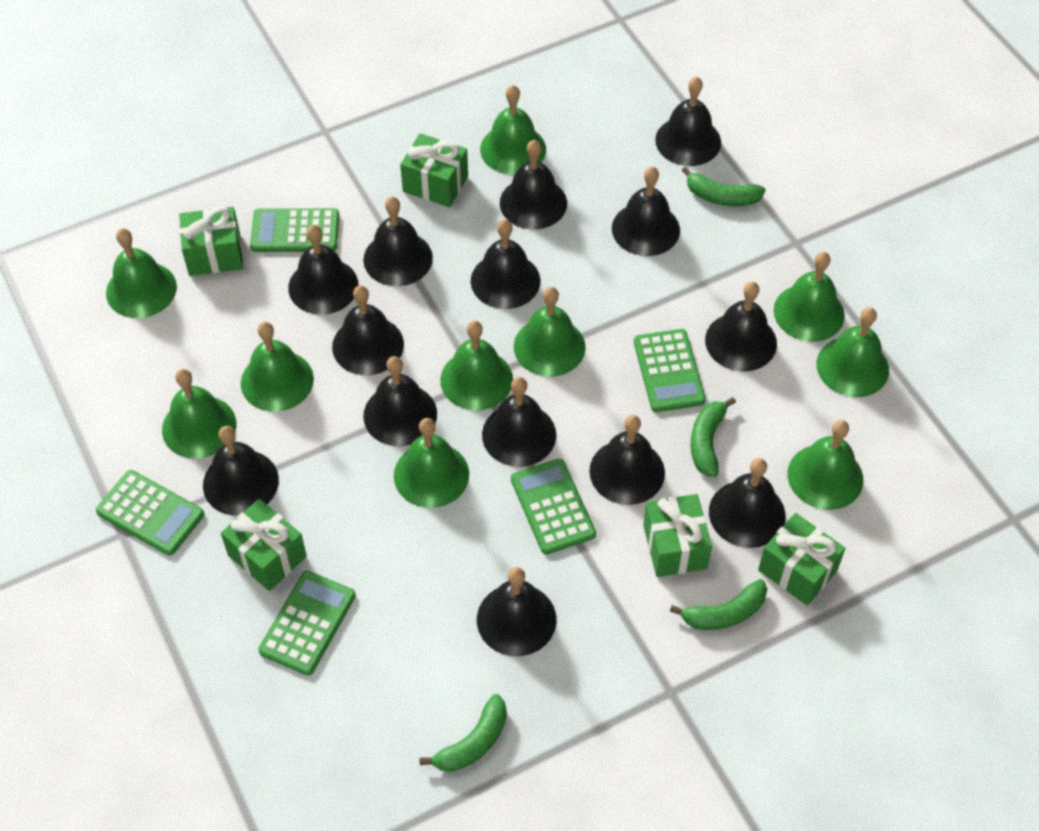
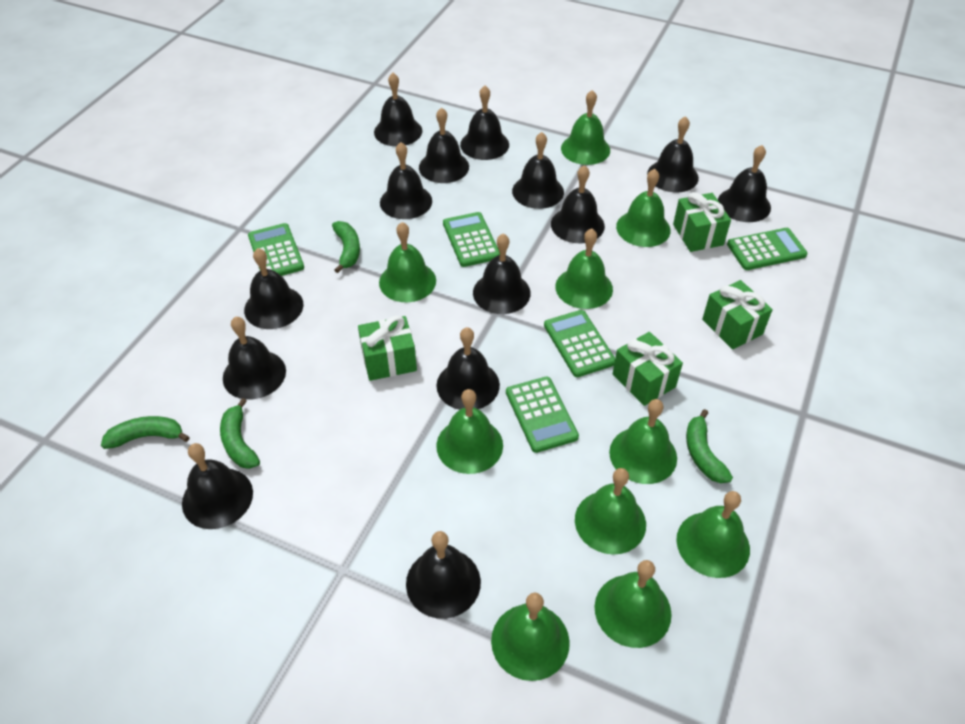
green gift: 5 -> 4

